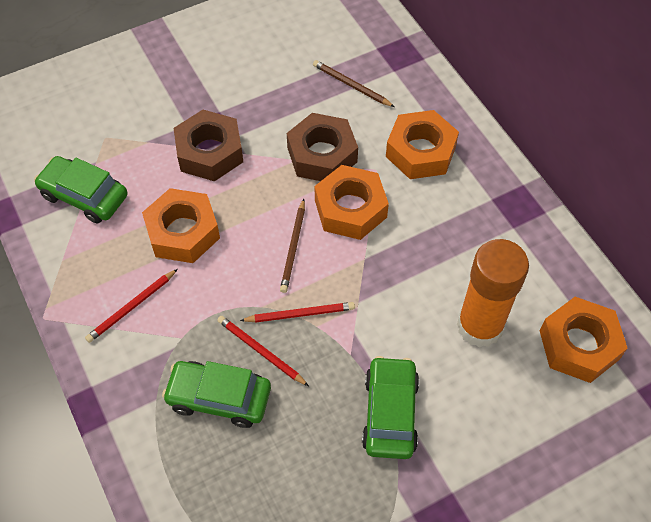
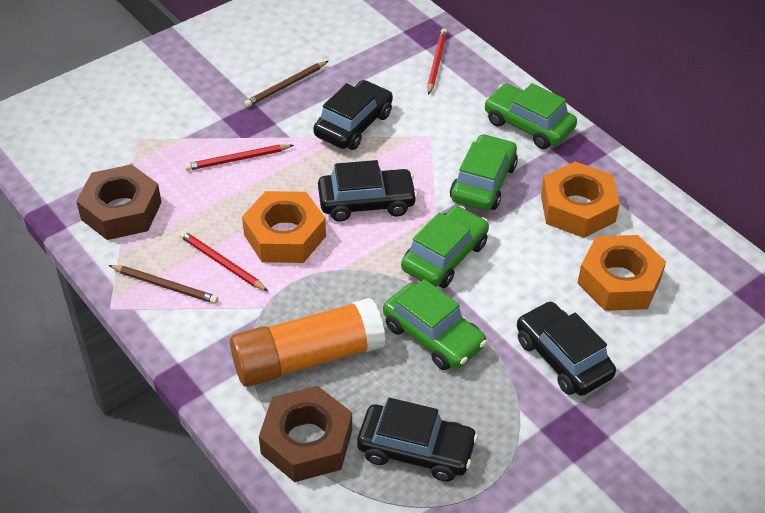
black car: 0 -> 4
green car: 3 -> 4
orange nut: 4 -> 3

